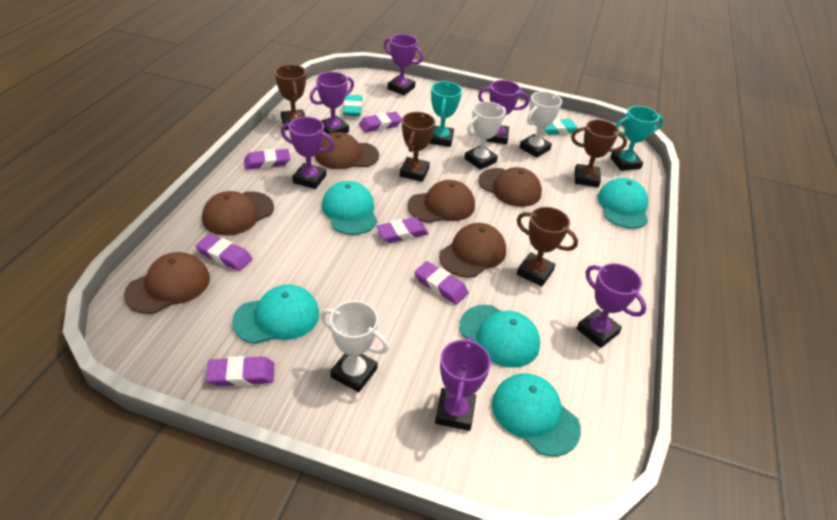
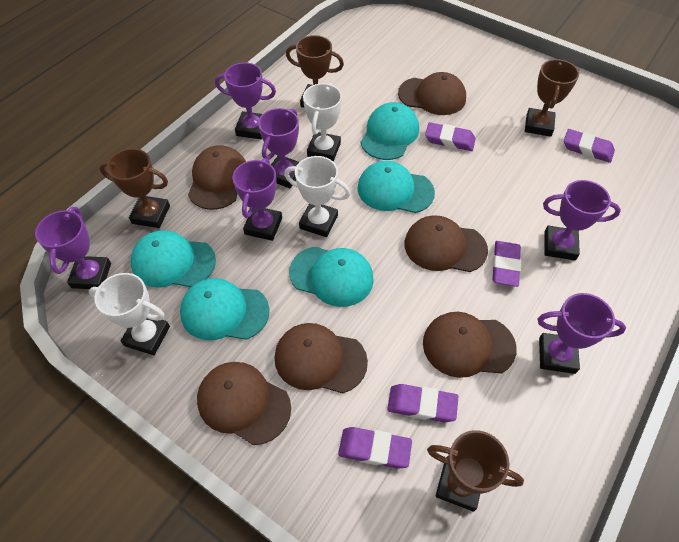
purple eraser: 6 -> 5
turquoise eraser: 2 -> 0
turquoise trophy: 2 -> 0

